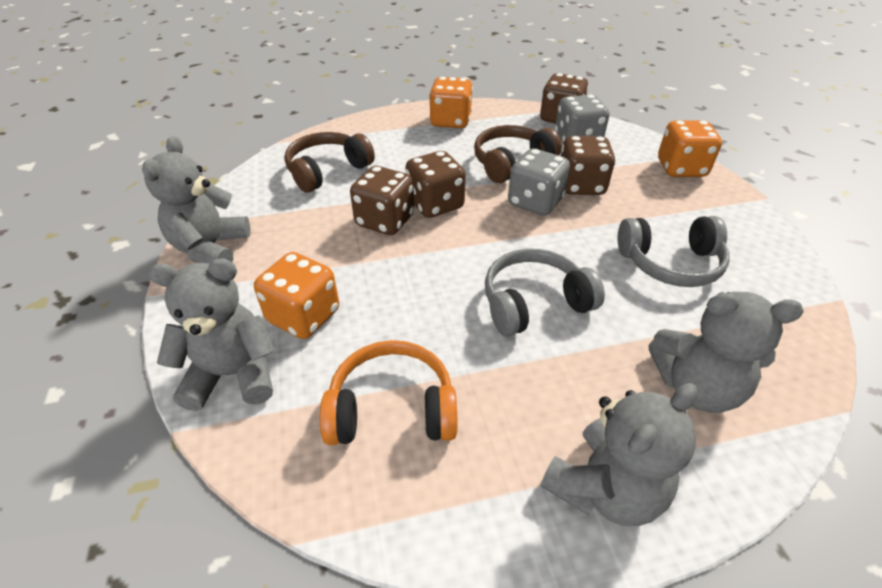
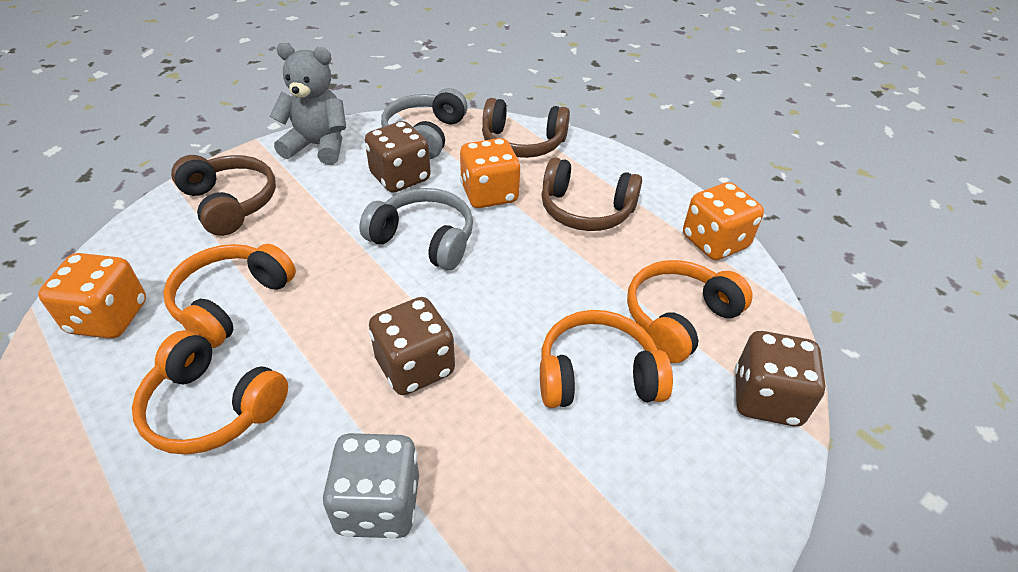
brown dice: 4 -> 3
brown headphones: 2 -> 3
grey dice: 2 -> 1
grey teddy bear: 4 -> 1
orange headphones: 1 -> 4

